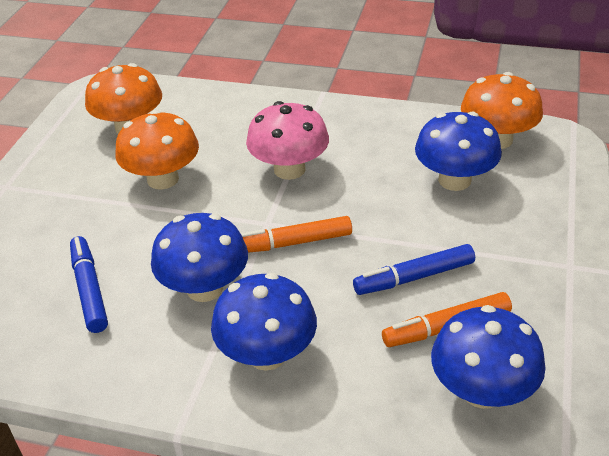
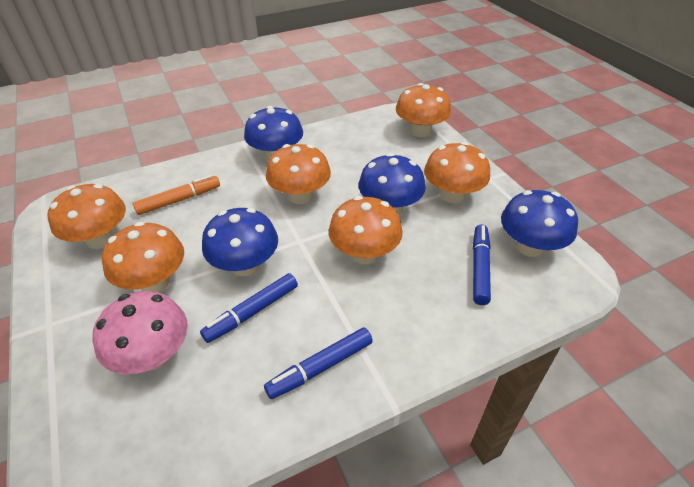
blue marker: 2 -> 3
orange marker: 2 -> 1
orange mushroom: 3 -> 6

